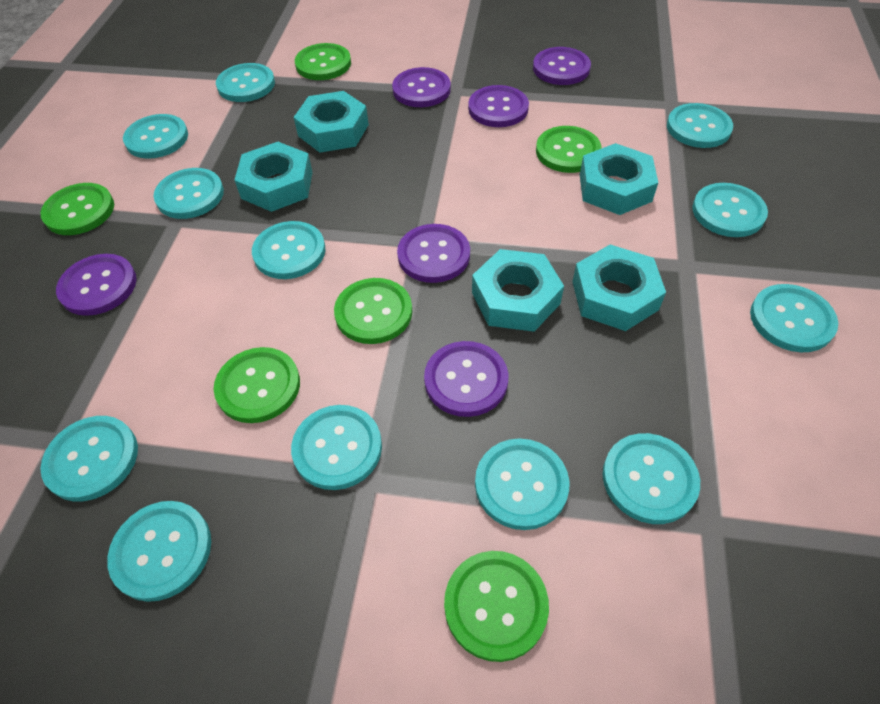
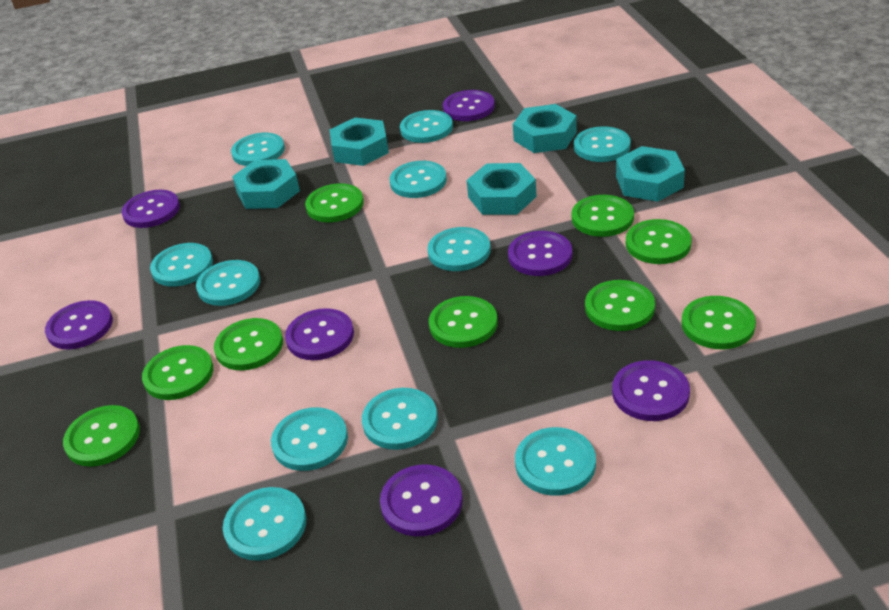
green button: 6 -> 9
purple button: 6 -> 7
turquoise button: 12 -> 11

